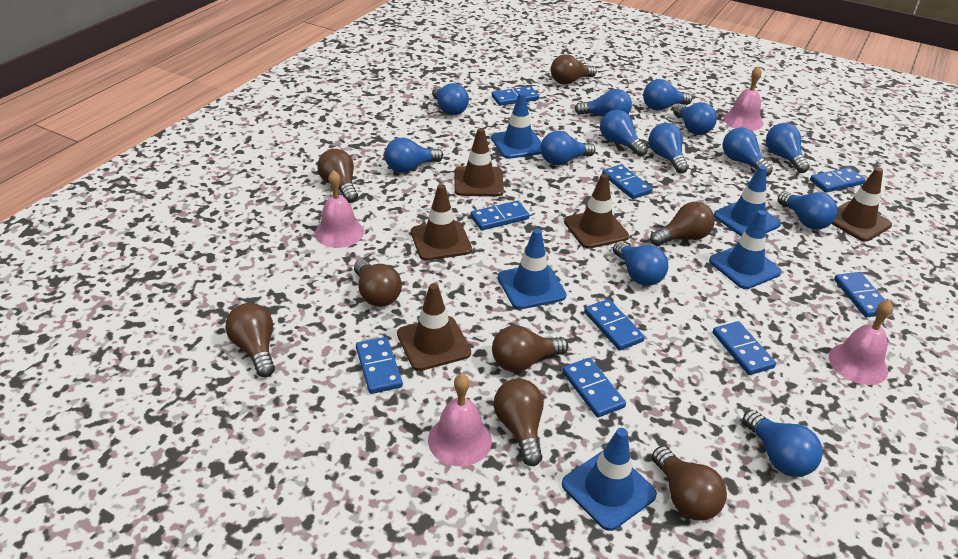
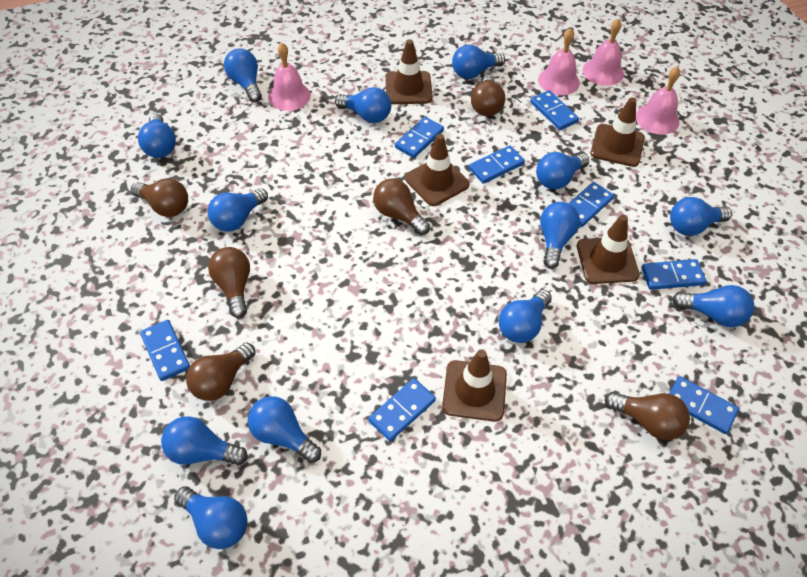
blue domino: 9 -> 8
blue traffic cone: 5 -> 0
brown light bulb: 8 -> 6

